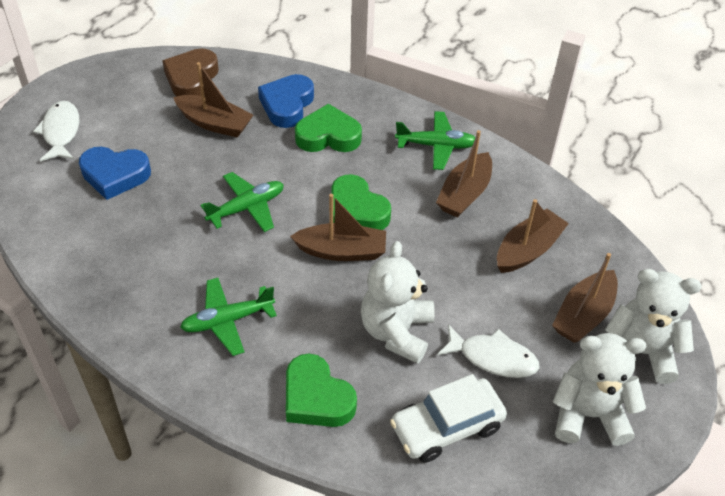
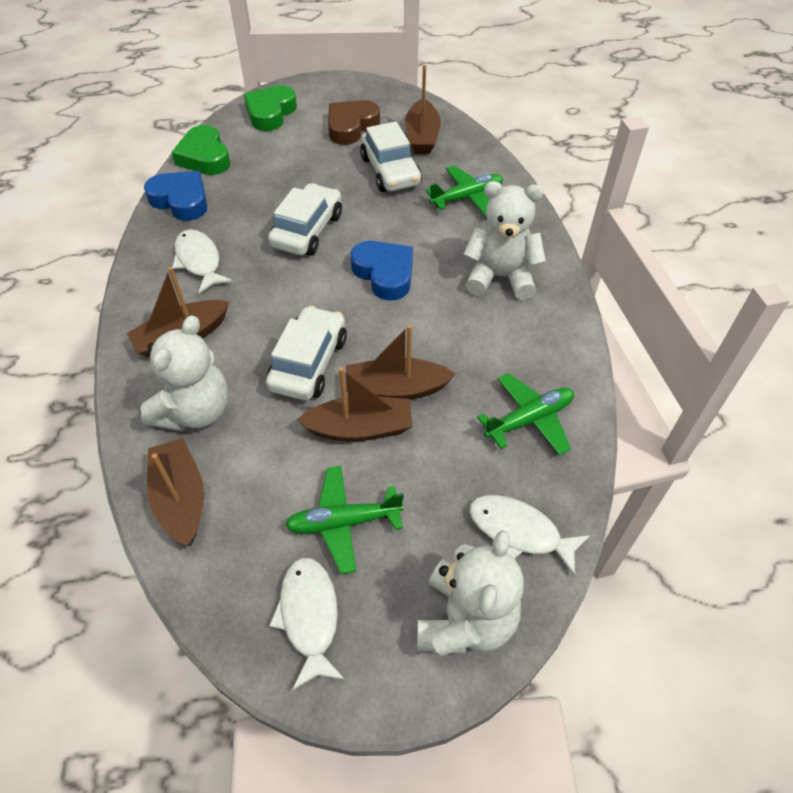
green heart: 3 -> 2
white car: 1 -> 3
white fish: 2 -> 3

